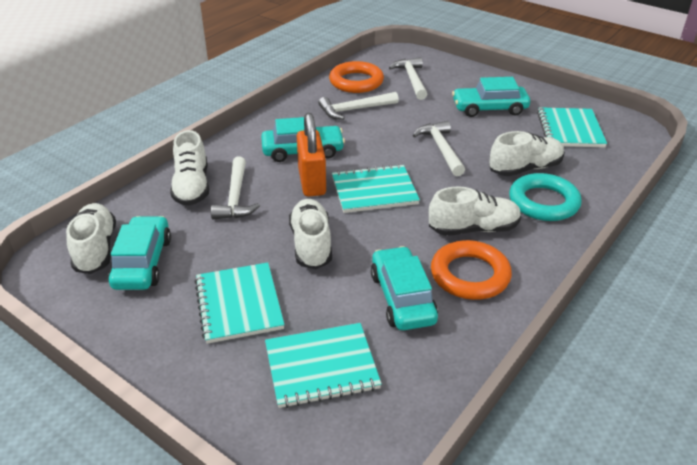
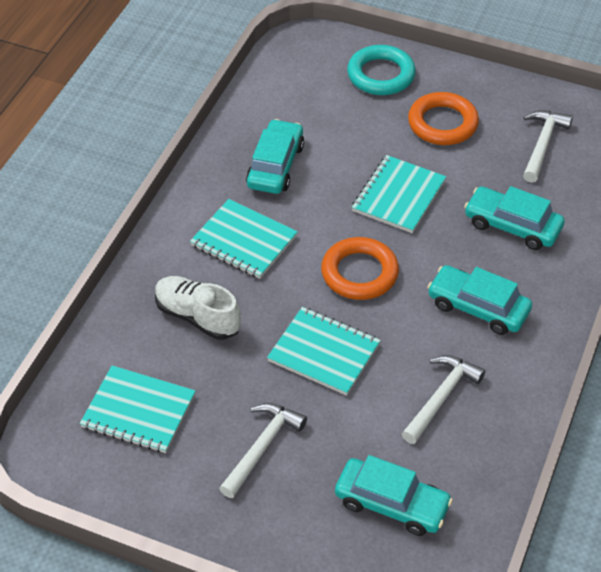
orange padlock: 1 -> 0
white hammer: 4 -> 3
white shoe: 5 -> 1

